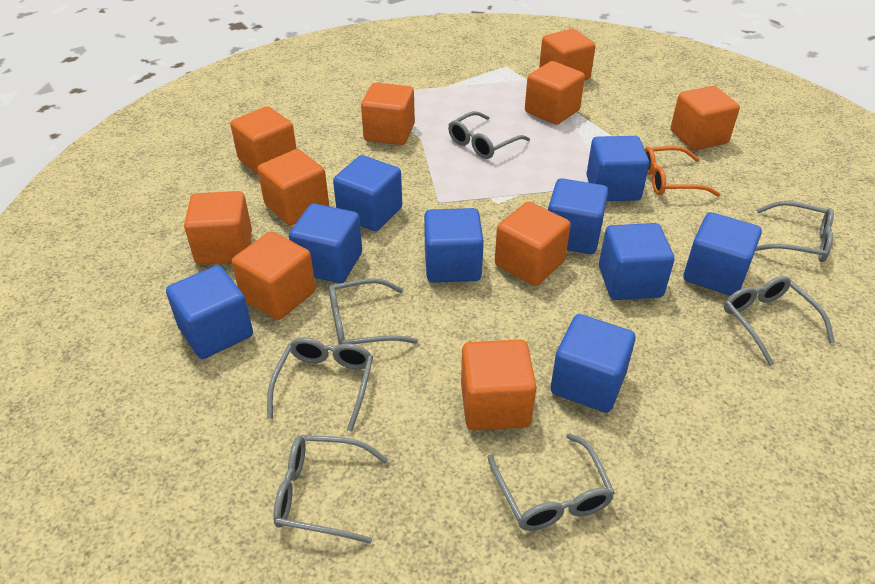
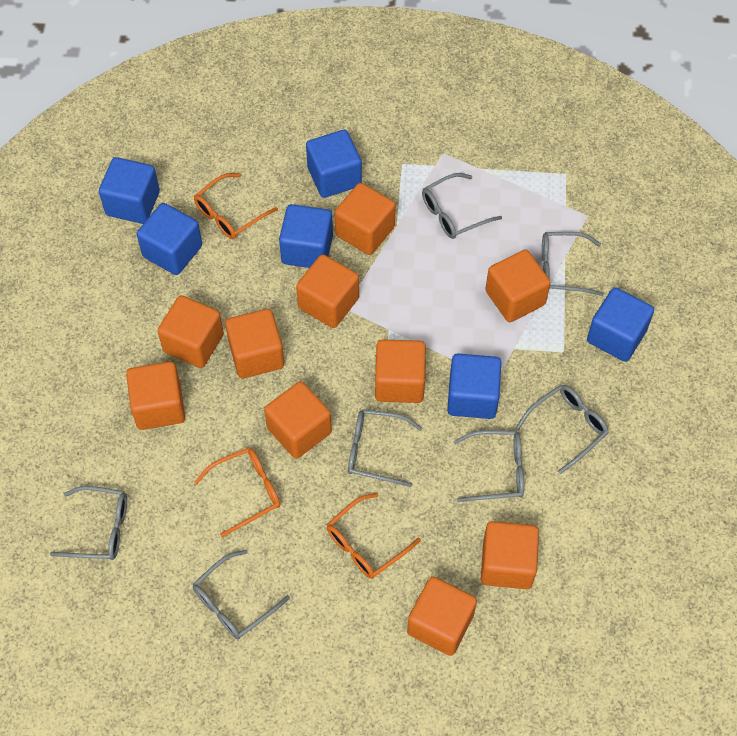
blue cube: 9 -> 6
orange glasses: 1 -> 3

